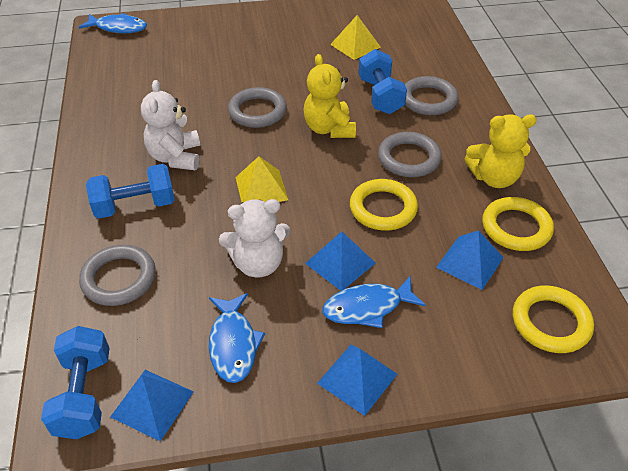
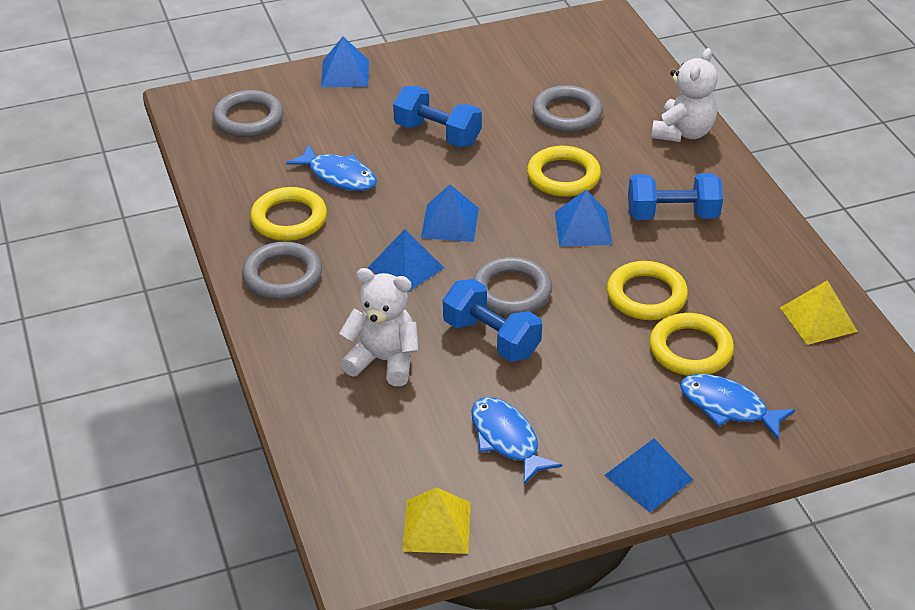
blue pyramid: 4 -> 5
yellow ring: 3 -> 4
yellow teddy bear: 2 -> 0

